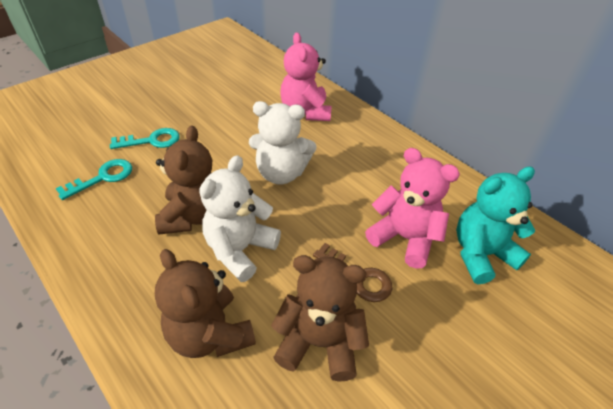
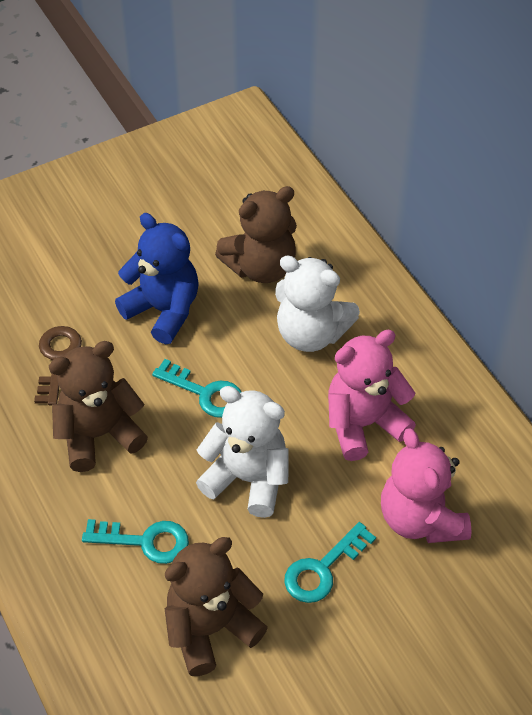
blue teddy bear: 0 -> 1
turquoise key: 2 -> 3
turquoise teddy bear: 1 -> 0

